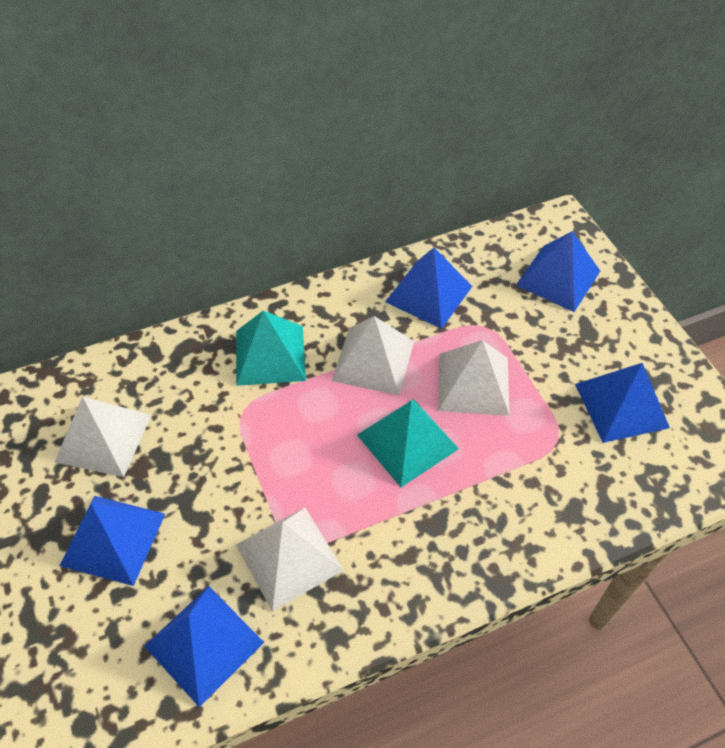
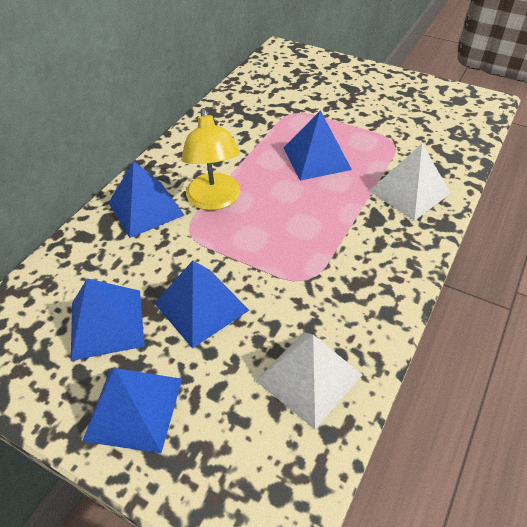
turquoise pyramid: 2 -> 0
white pyramid: 4 -> 2
yellow lamp: 0 -> 1

